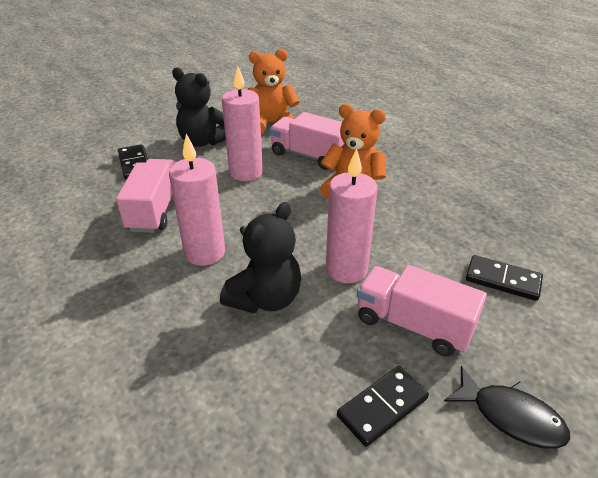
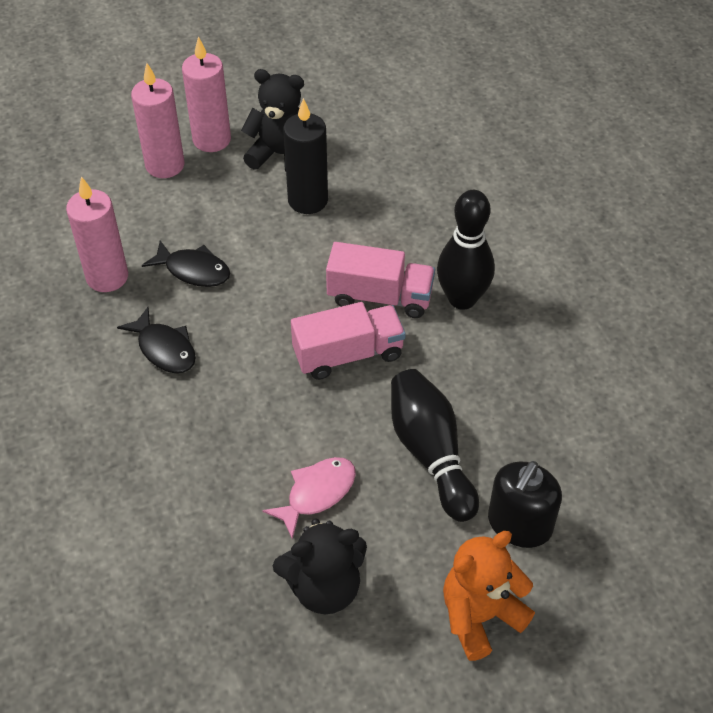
black bowling pin: 0 -> 2
black candle: 0 -> 1
black domino: 3 -> 0
black fish: 1 -> 2
black soap dispenser: 0 -> 1
orange teddy bear: 2 -> 1
pink fish: 0 -> 1
pink truck: 3 -> 2

